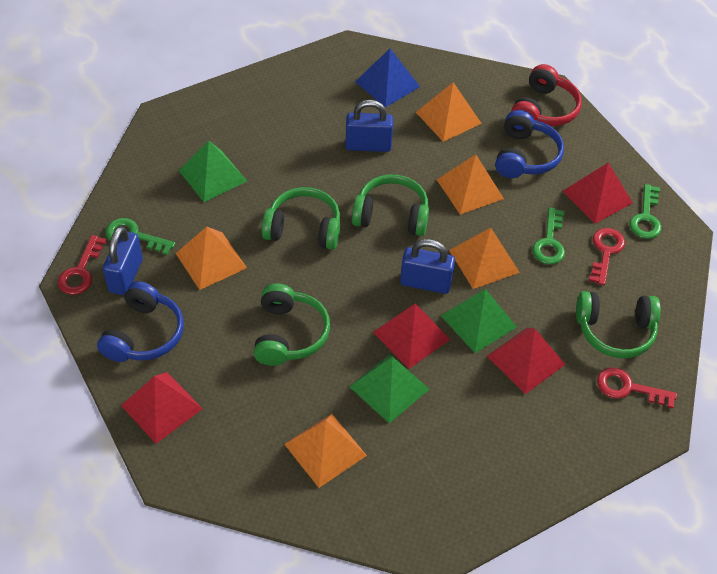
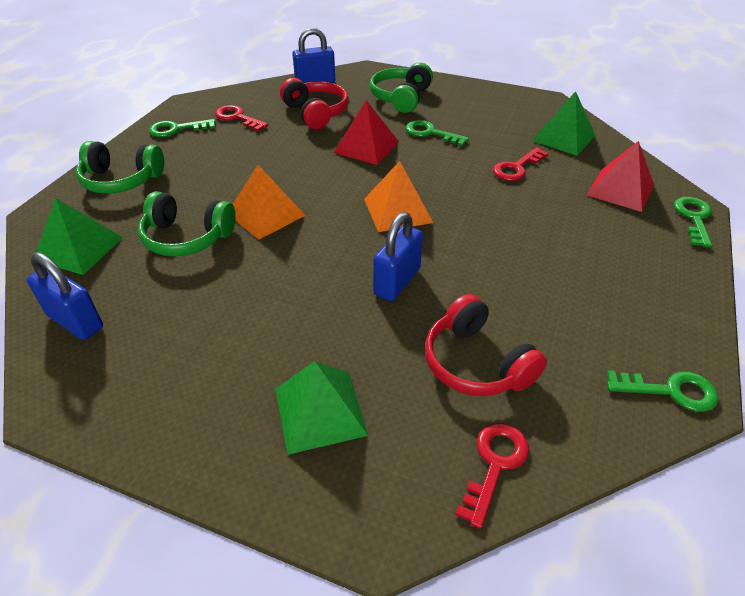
blue headphones: 2 -> 0
blue pyramid: 1 -> 0
green headphones: 4 -> 3
green key: 3 -> 4
orange pyramid: 5 -> 2
red headphones: 1 -> 2
red pyramid: 4 -> 2

